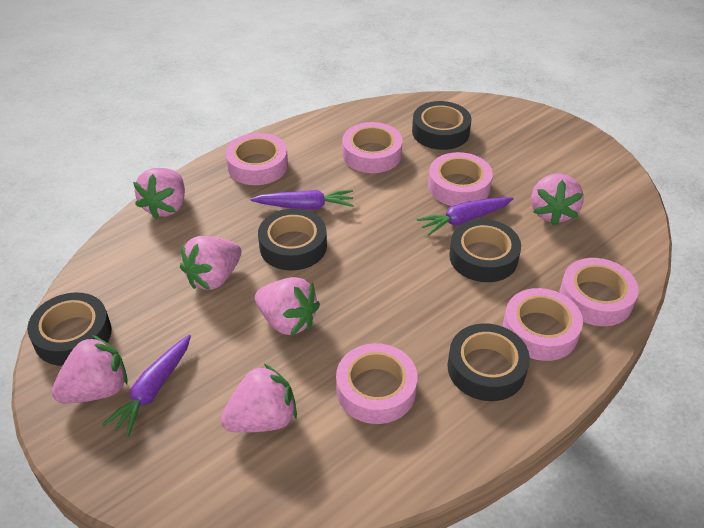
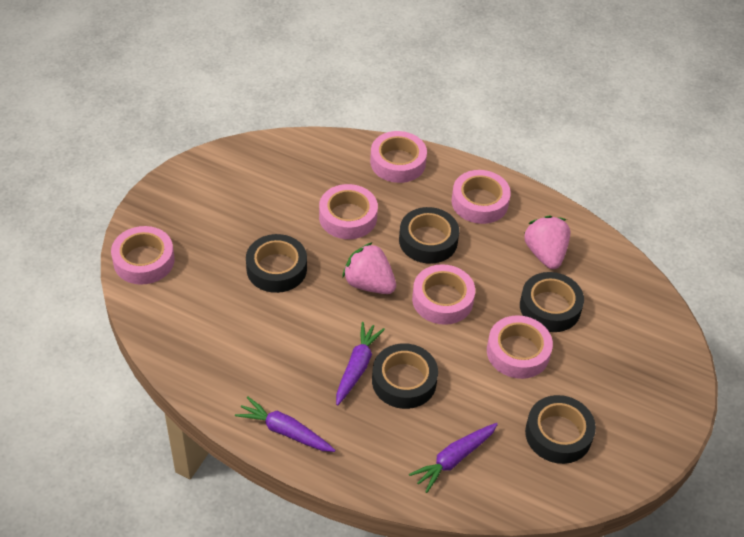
pink strawberry: 6 -> 2

